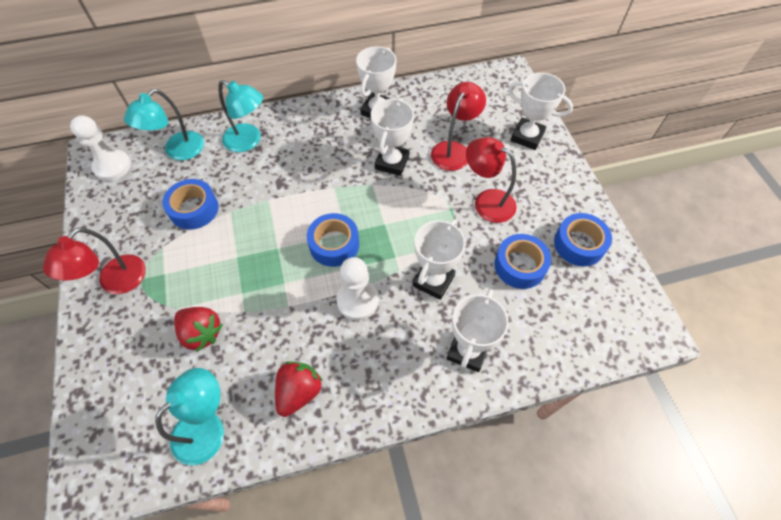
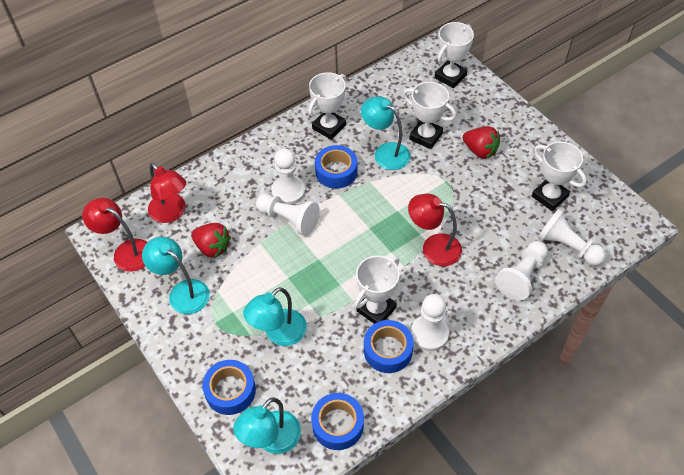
turquoise lamp: 3 -> 4
white pawn: 2 -> 5

